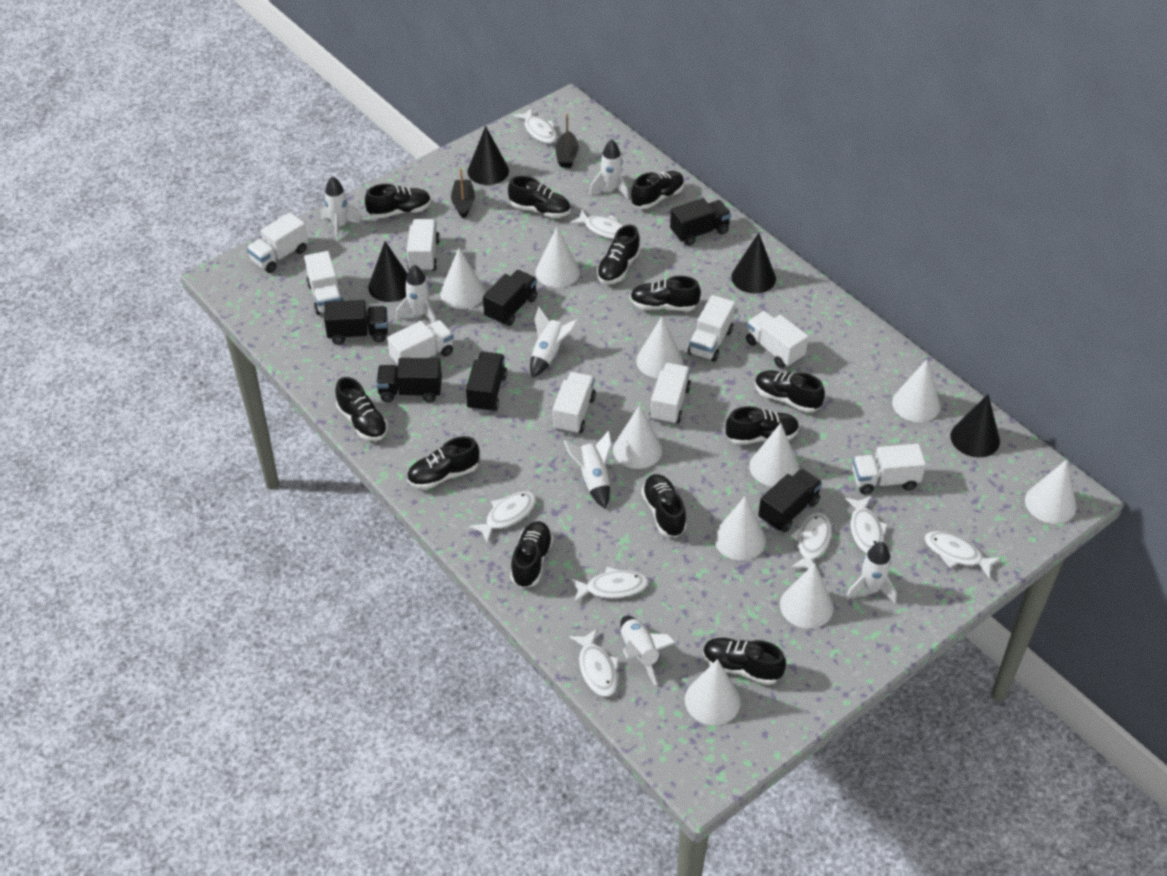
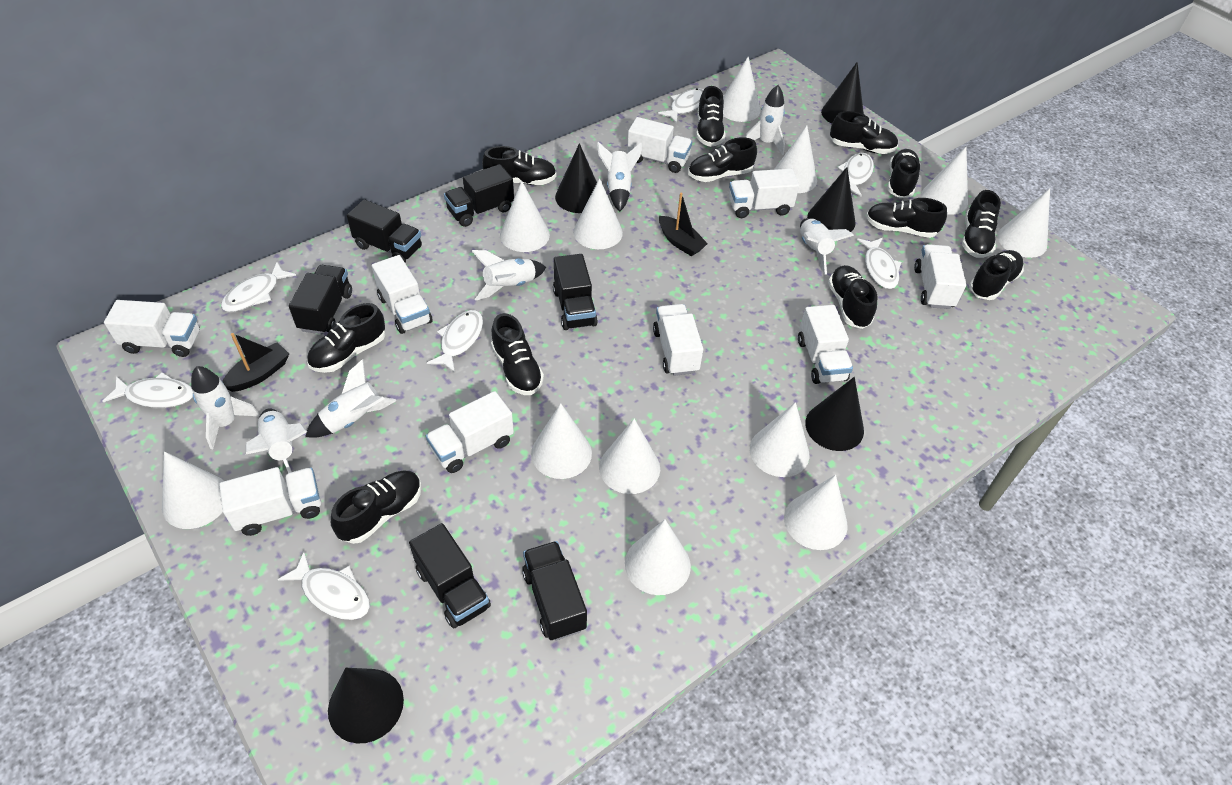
black cone: 4 -> 5
white cone: 10 -> 12
white fish: 8 -> 7

